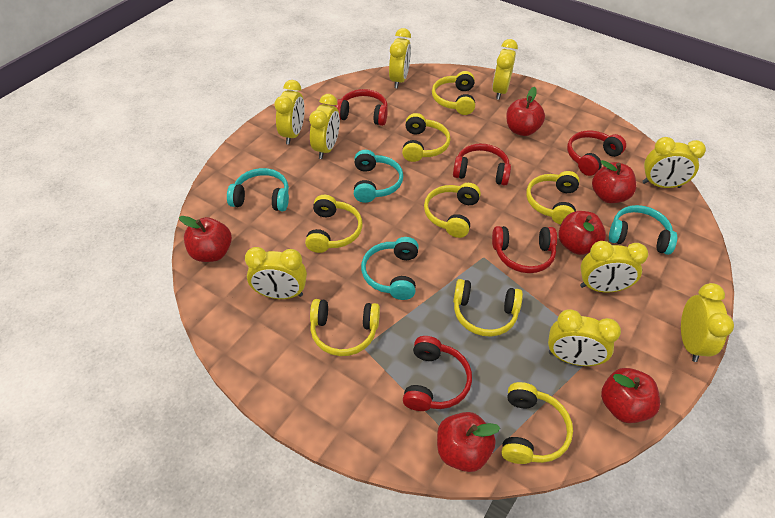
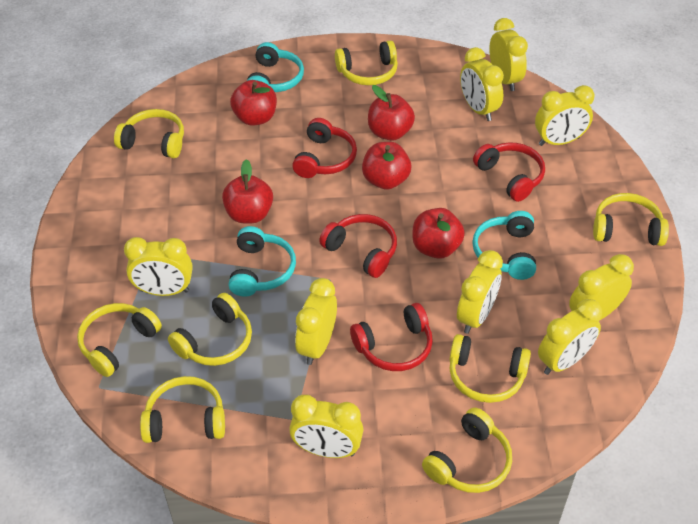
red apple: 6 -> 5
red headphones: 5 -> 4
turquoise headphones: 4 -> 3

